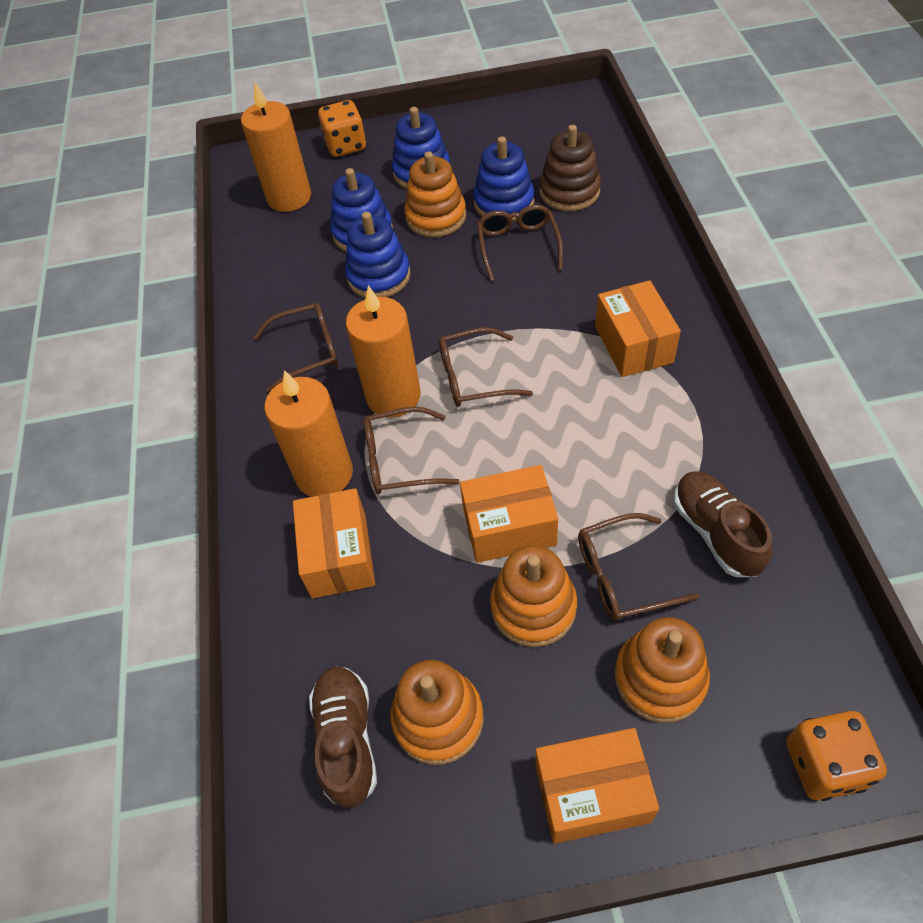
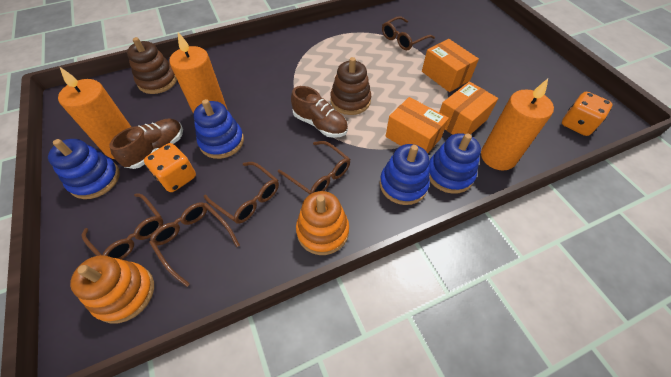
brown stacking toy: 1 -> 2
orange box: 4 -> 3
orange stacking toy: 4 -> 2

